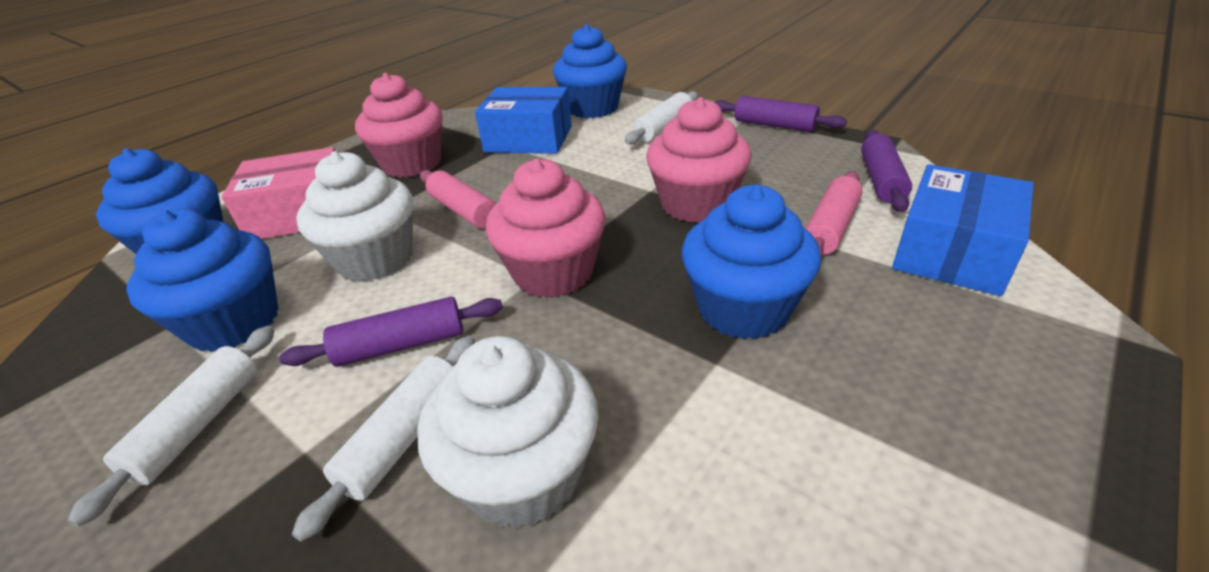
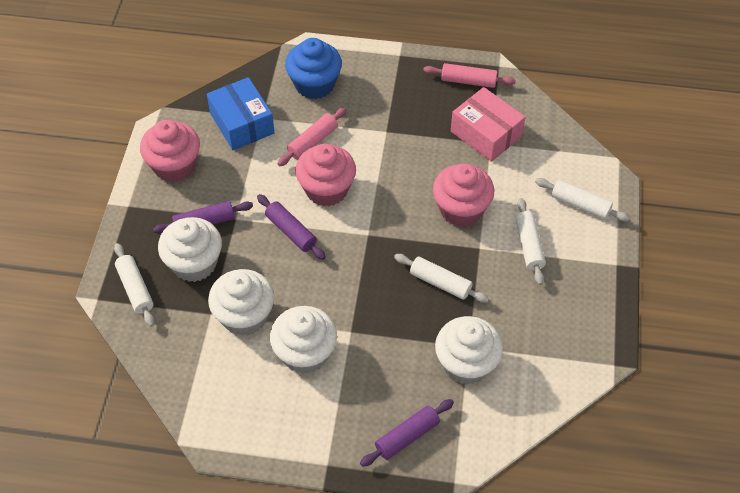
blue box: 2 -> 1
blue cupcake: 4 -> 1
white cupcake: 2 -> 4
white rolling pin: 3 -> 4

